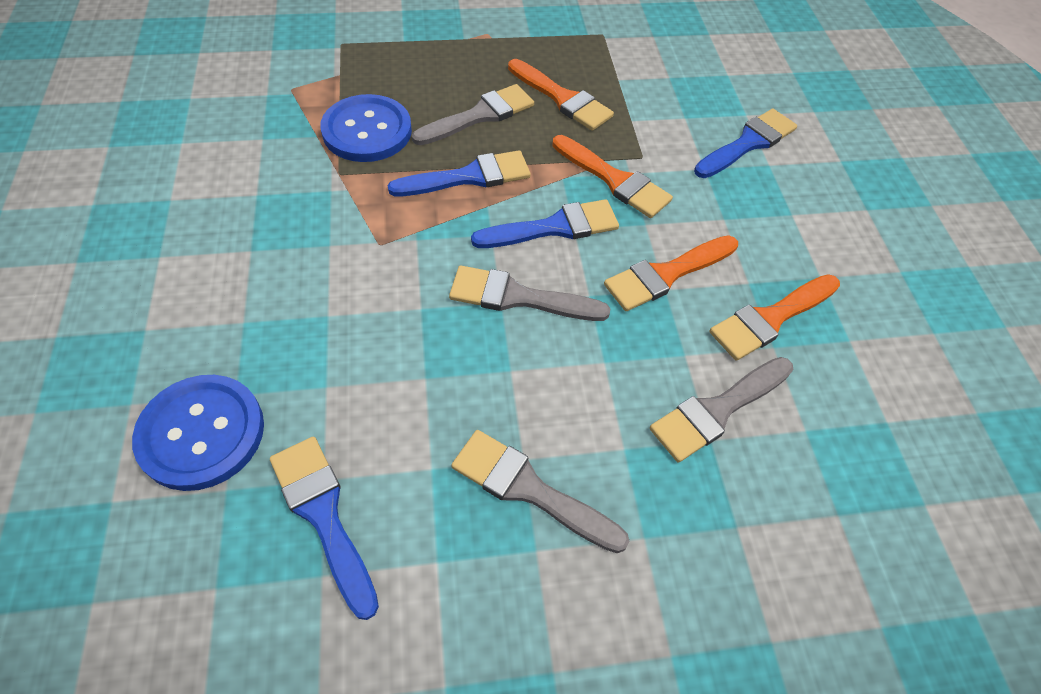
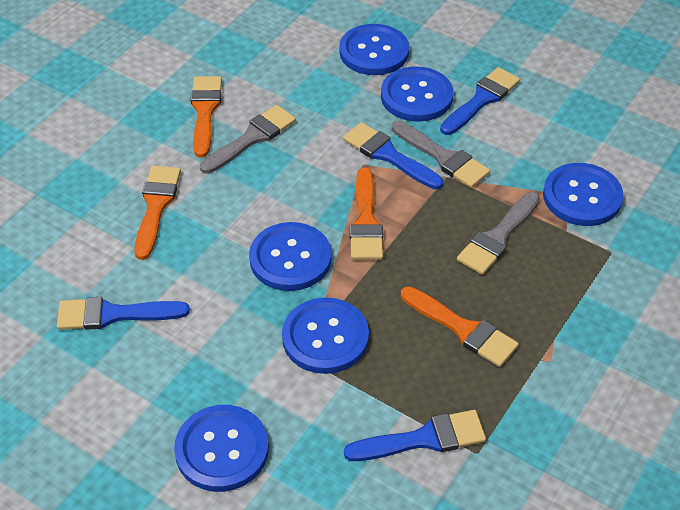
blue button: 2 -> 6
grey brush: 4 -> 3

